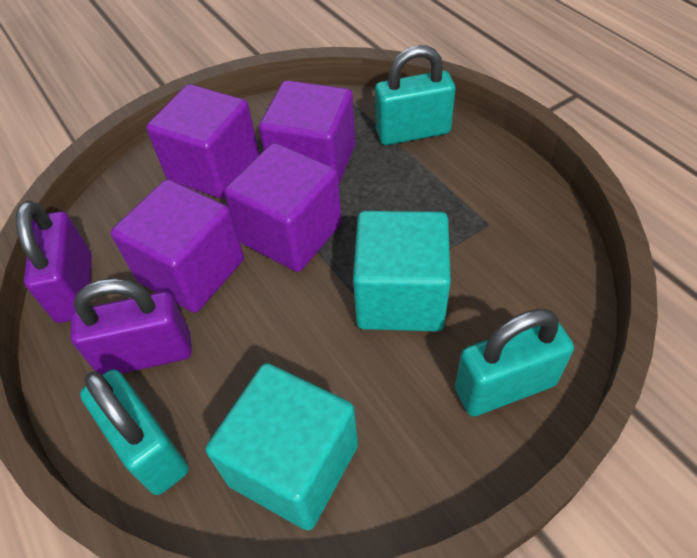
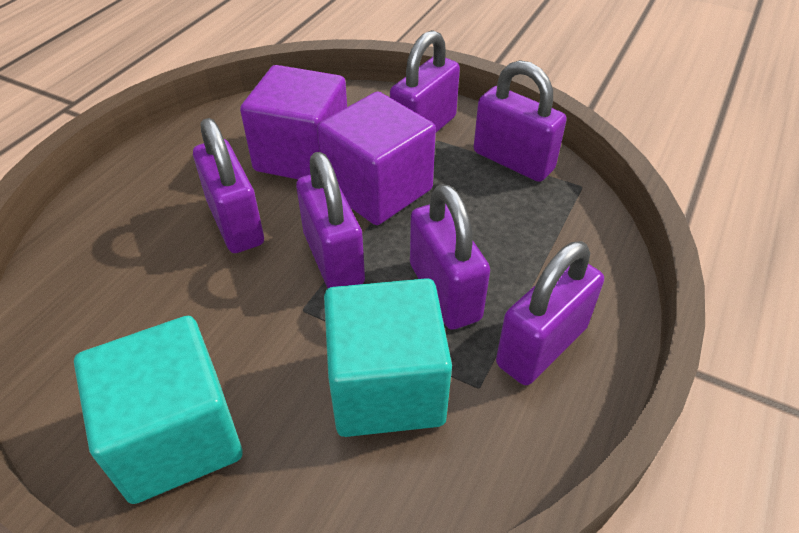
purple cube: 4 -> 2
purple padlock: 2 -> 6
turquoise padlock: 3 -> 0

